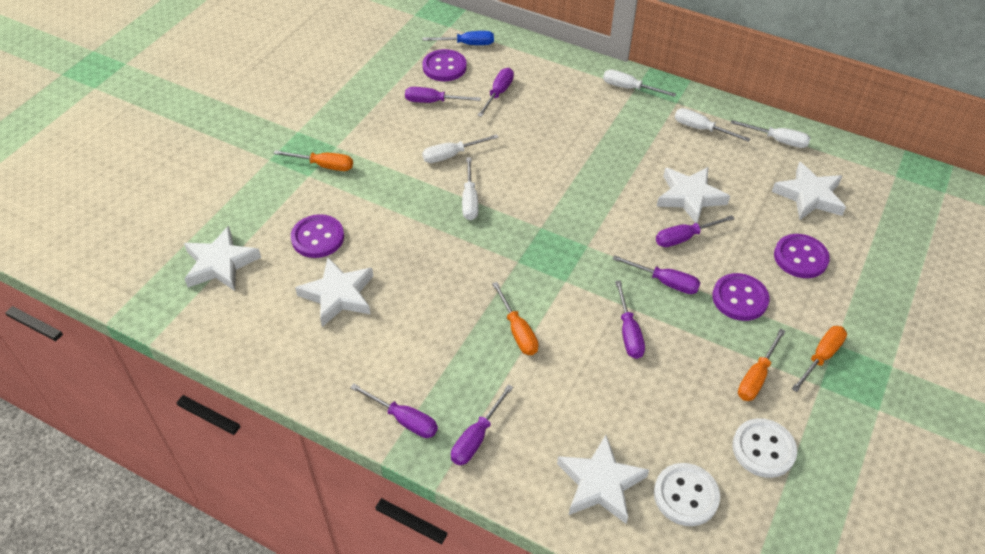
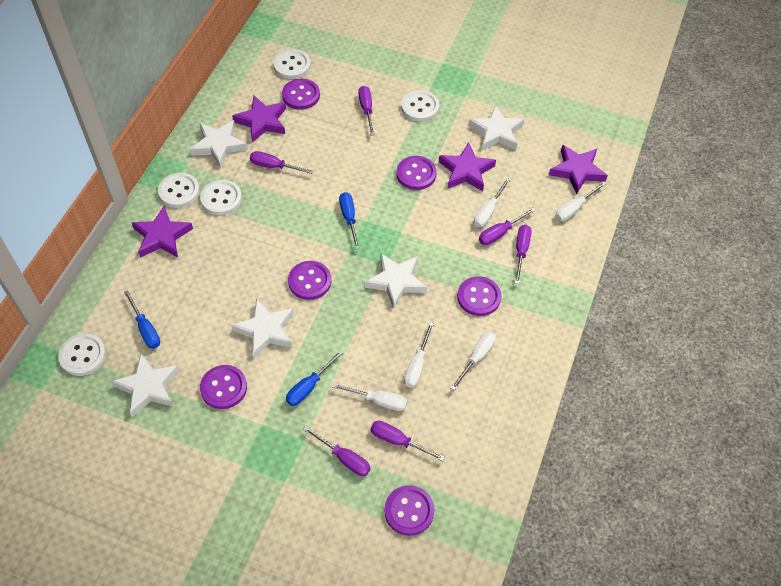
blue screwdriver: 1 -> 3
orange screwdriver: 4 -> 0
purple button: 4 -> 6
purple screwdriver: 7 -> 6
purple star: 0 -> 4
white button: 2 -> 5

